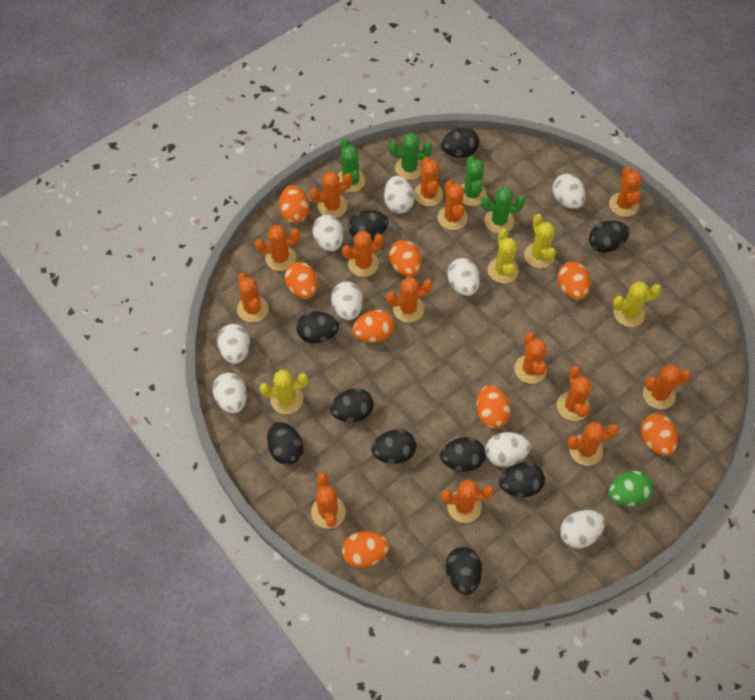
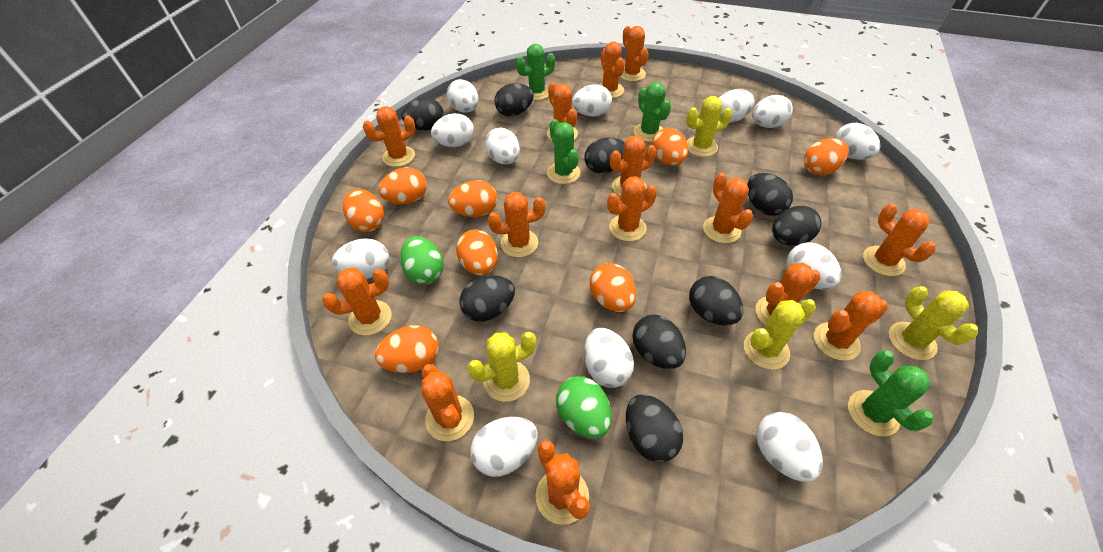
black egg: 10 -> 9
green egg: 1 -> 2
white egg: 9 -> 12

